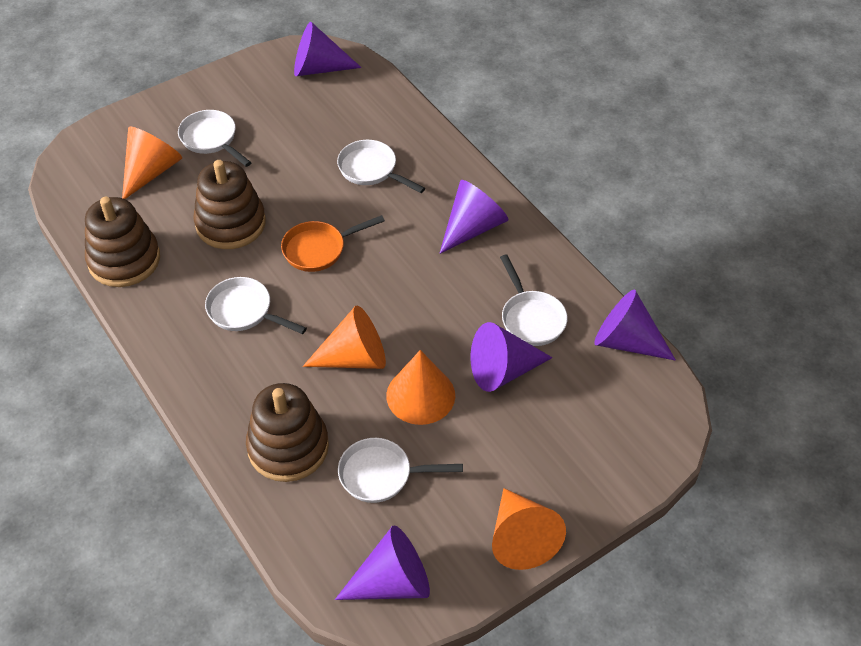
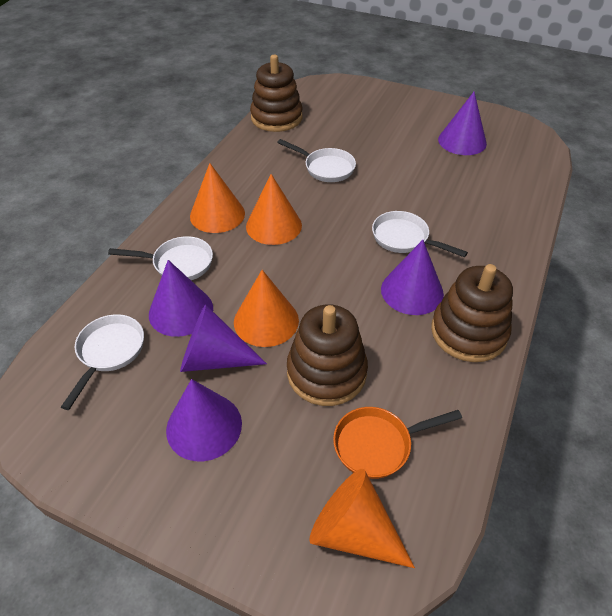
white pan: 5 -> 4

